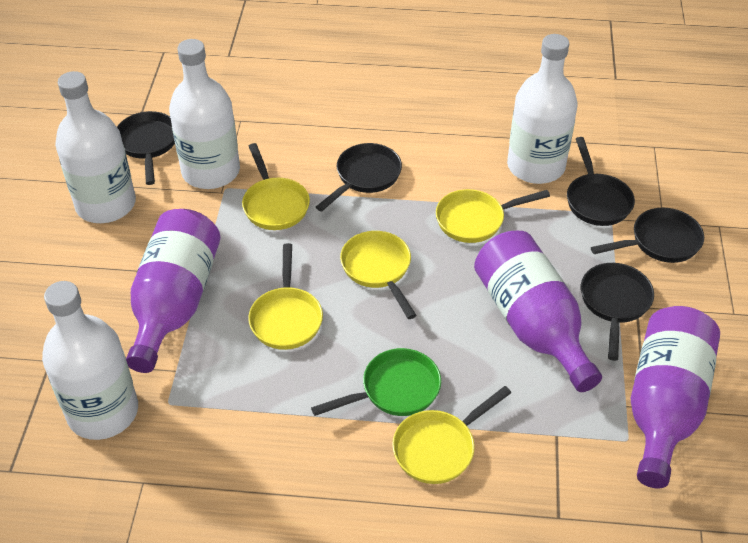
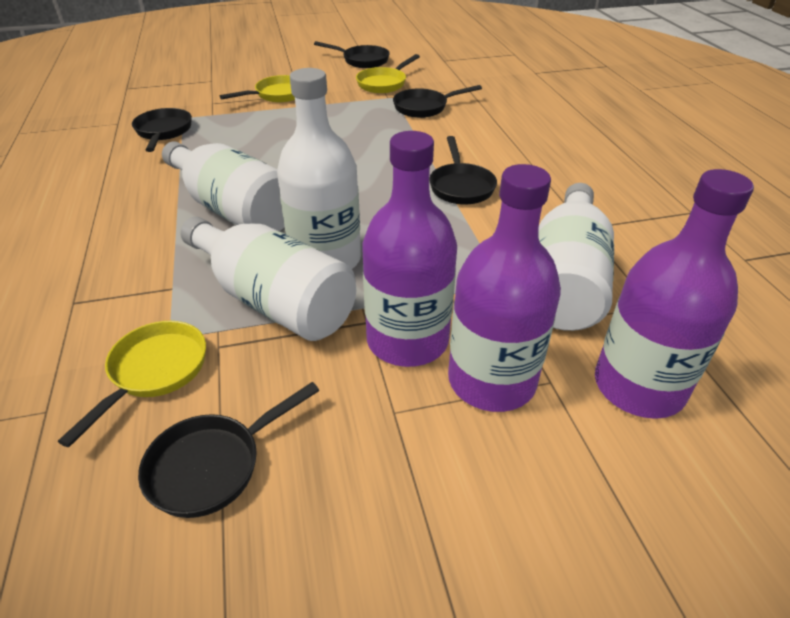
green pan: 1 -> 0
yellow pan: 5 -> 3

